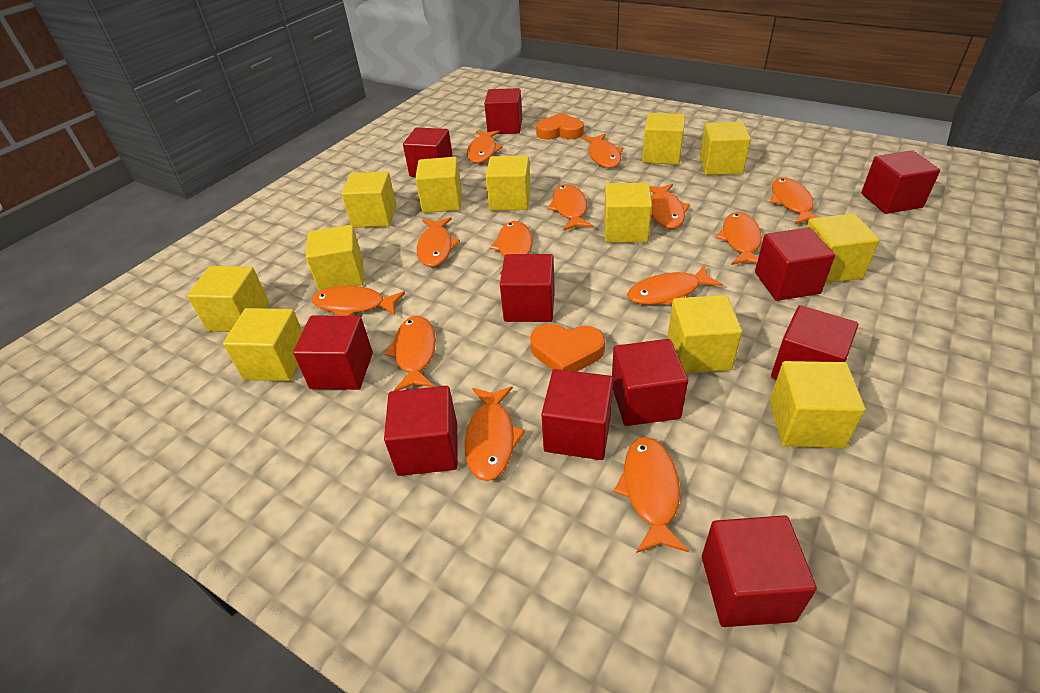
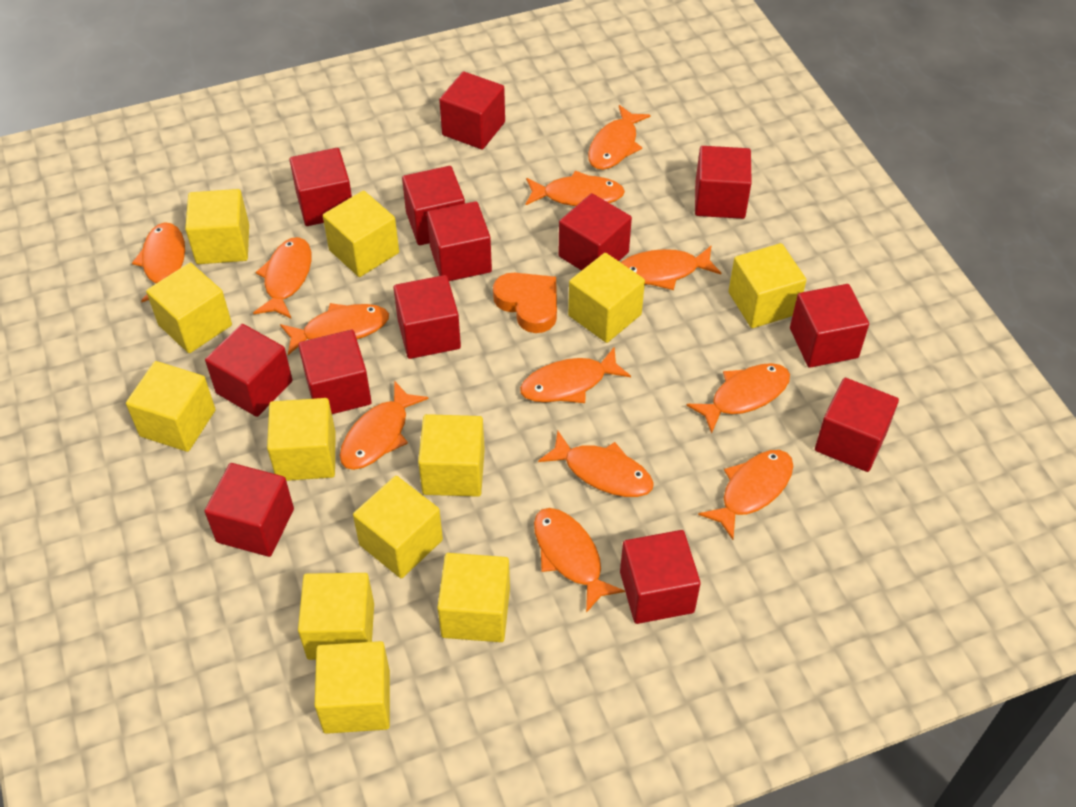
orange fish: 13 -> 12
orange heart: 2 -> 1
red cube: 11 -> 13

